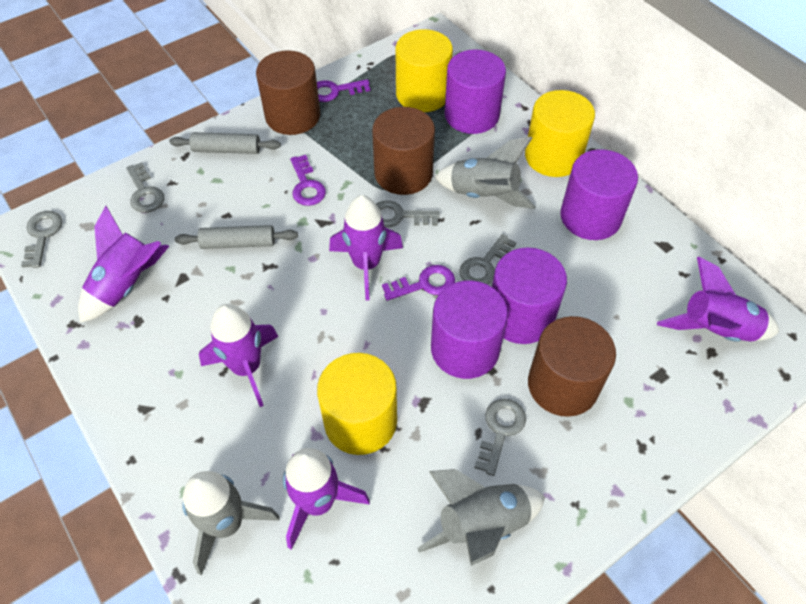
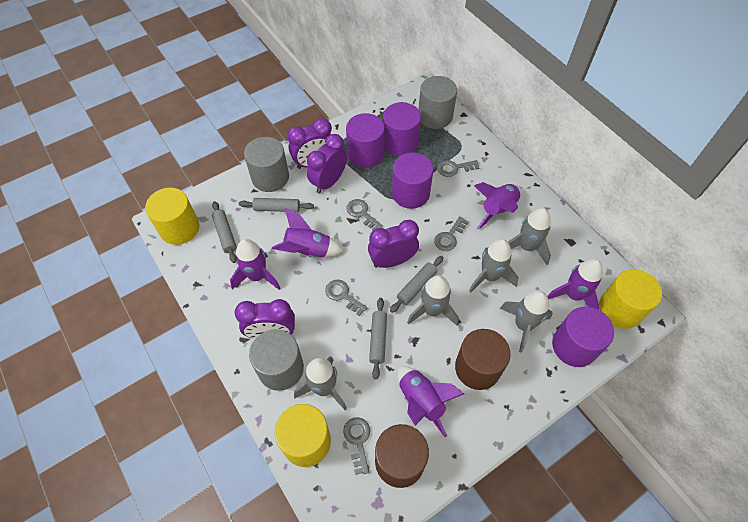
brown cylinder: 3 -> 2
grey cylinder: 0 -> 3
grey rocket: 3 -> 5
grey rolling pin: 2 -> 4
purple clock: 0 -> 4
purple key: 3 -> 0

